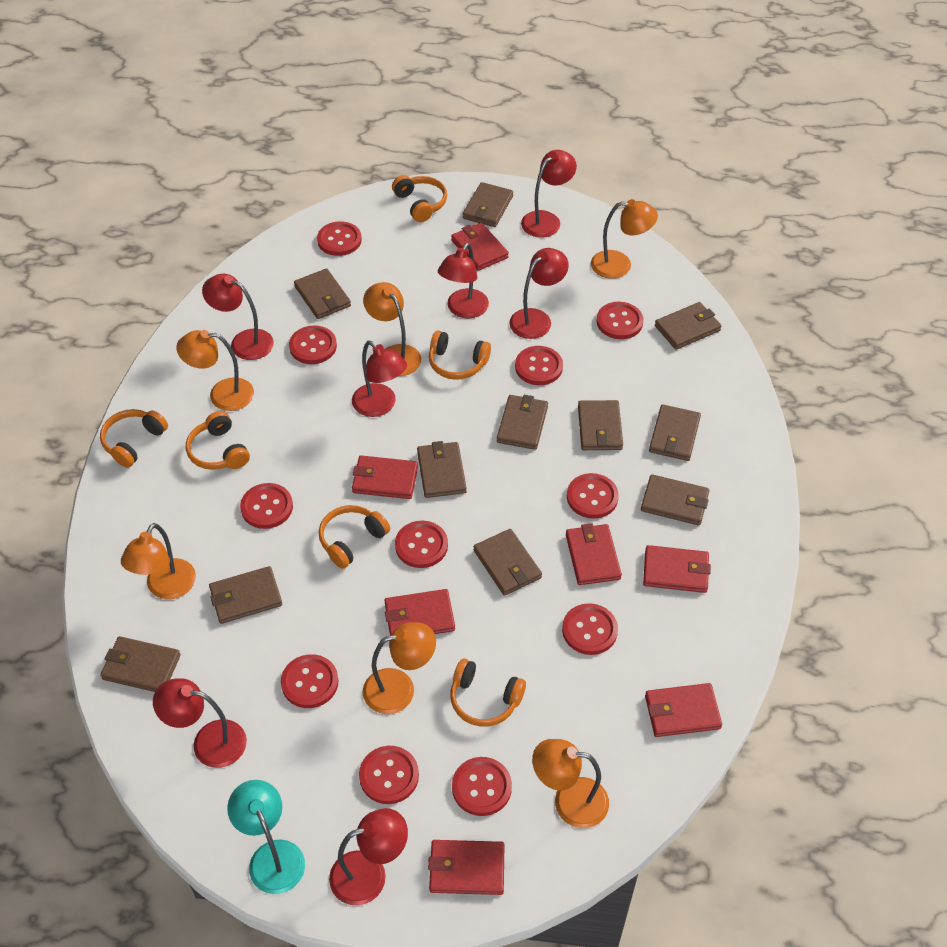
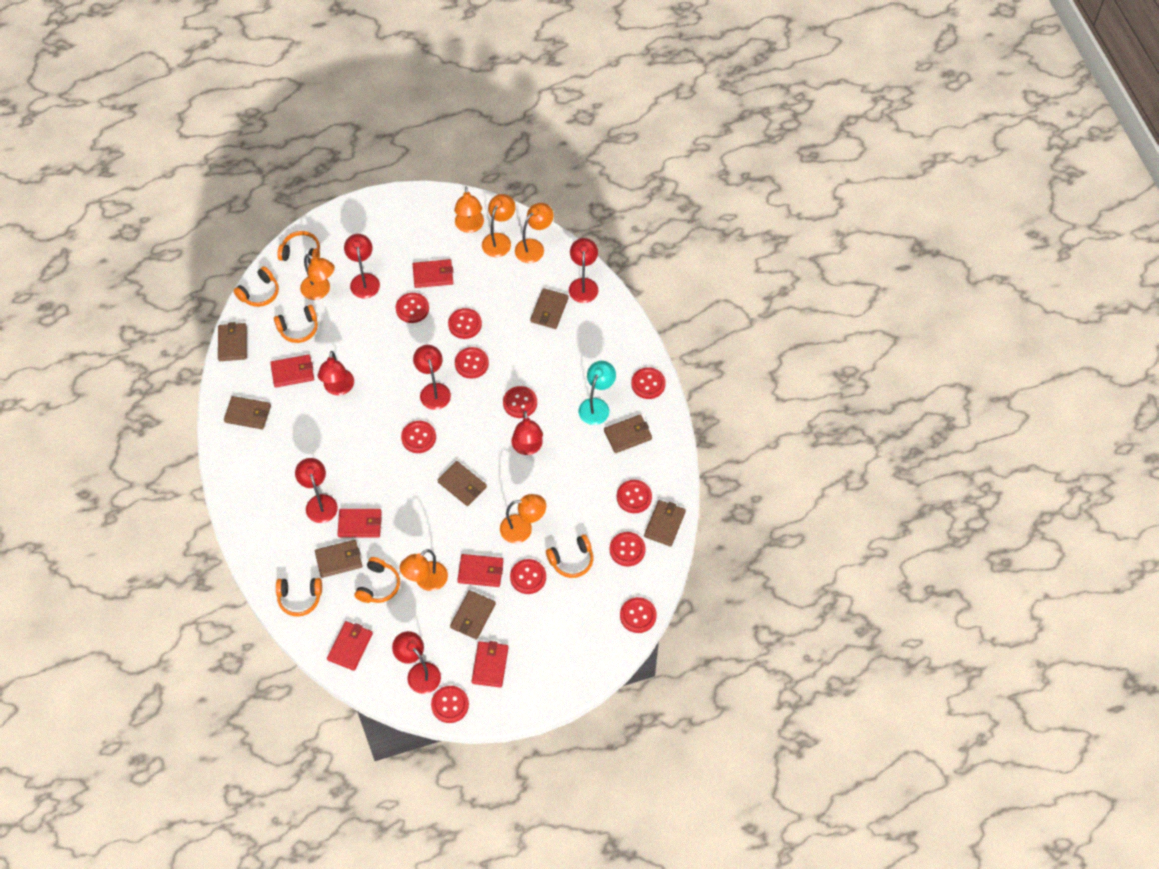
brown wallet: 11 -> 8
red wallet: 7 -> 6

